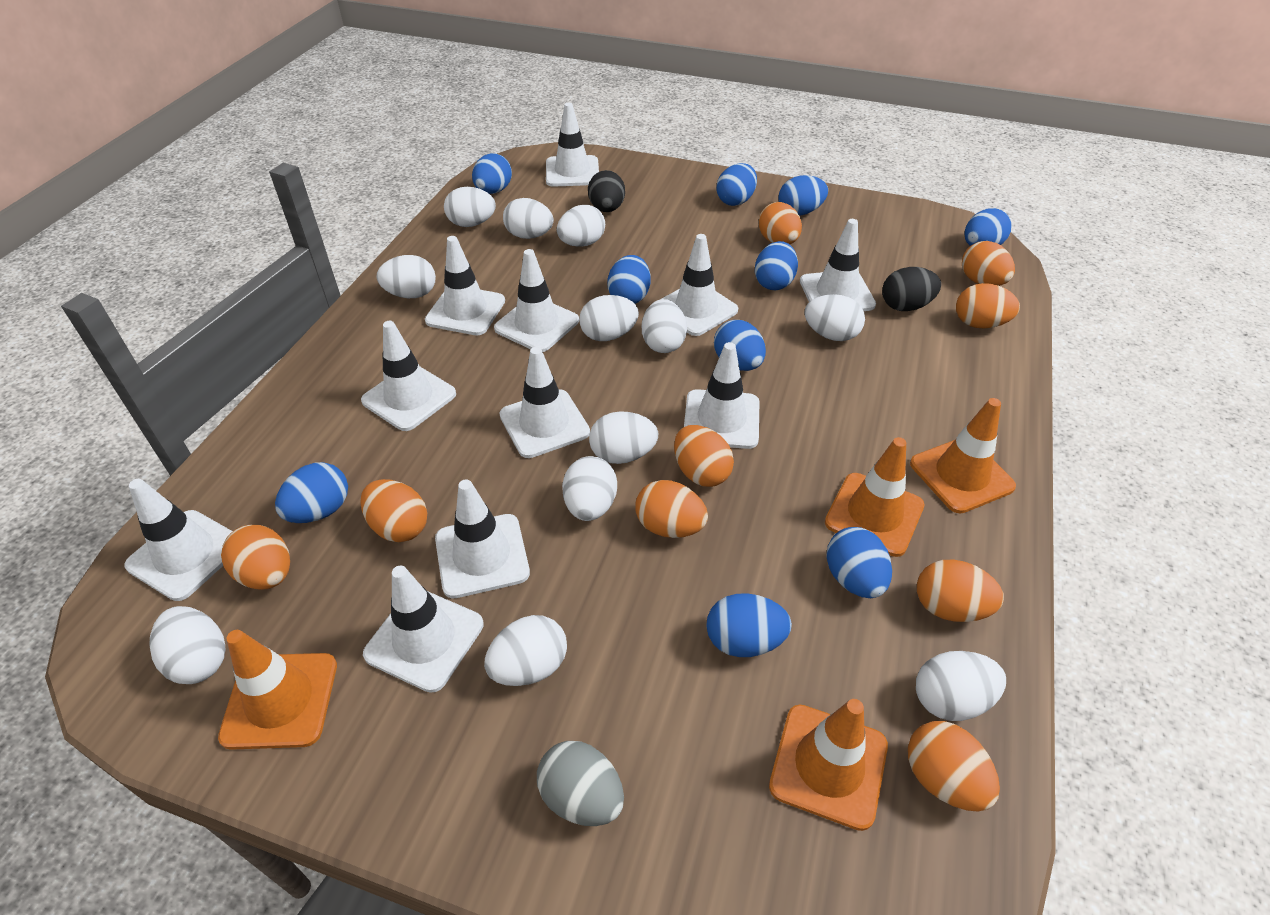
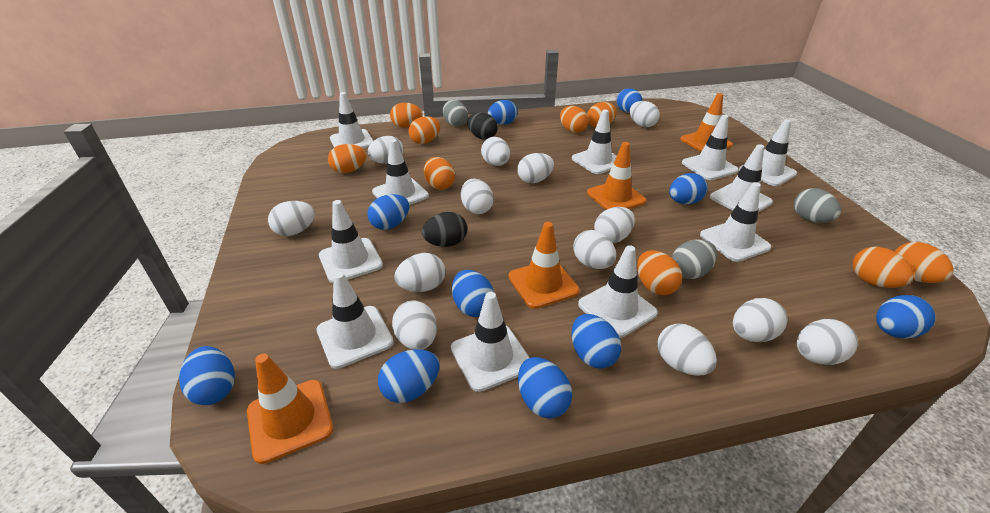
grey egg: 1 -> 3
white egg: 12 -> 13

